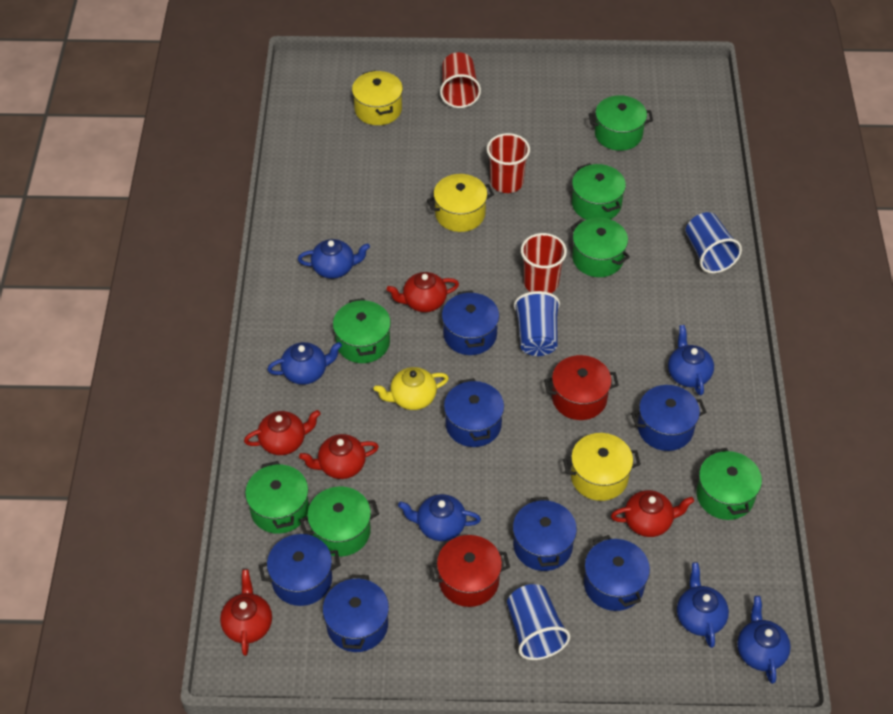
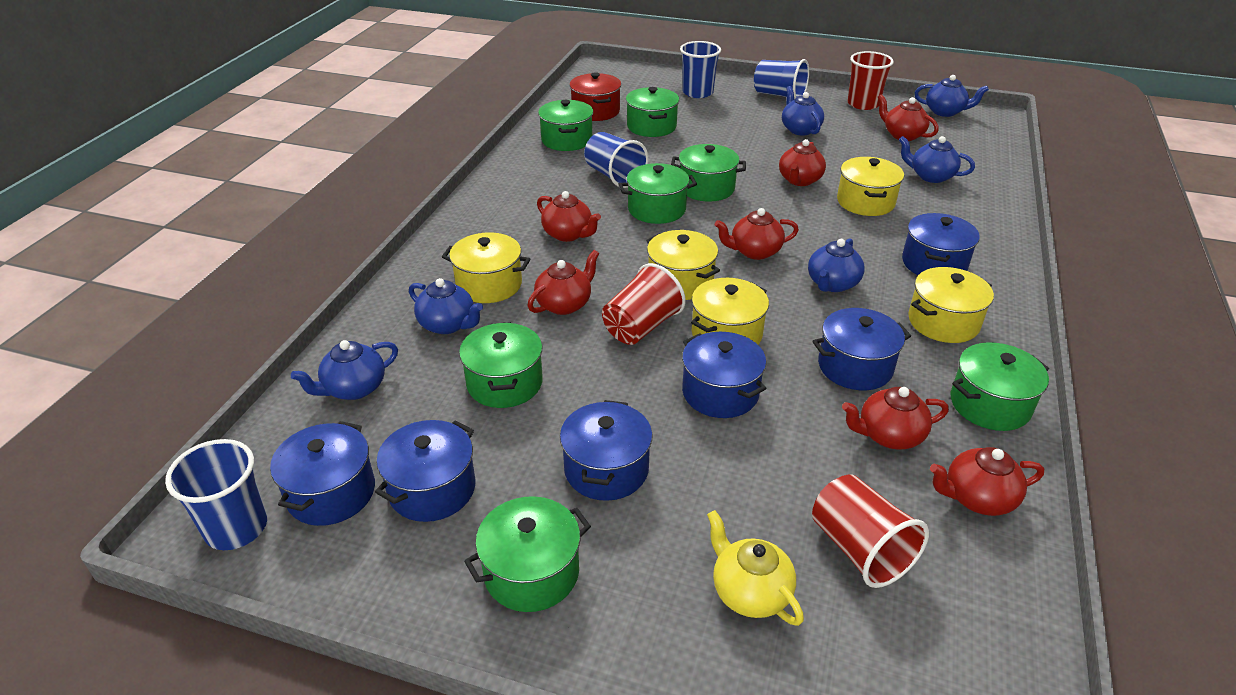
blue cup: 3 -> 4
blue pot: 7 -> 6
red pot: 2 -> 1
red teapot: 5 -> 7
yellow pot: 3 -> 5

